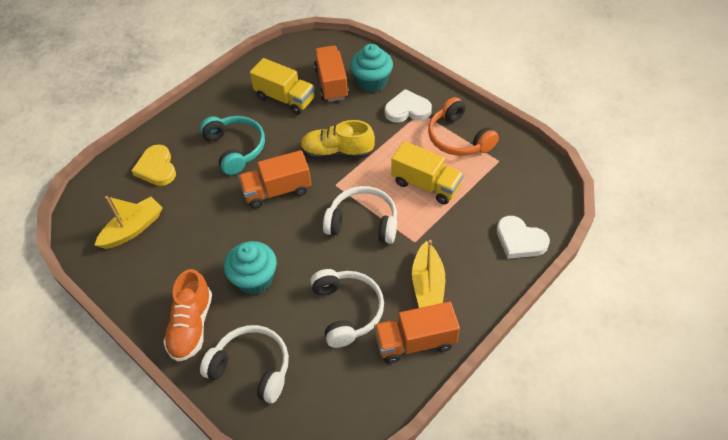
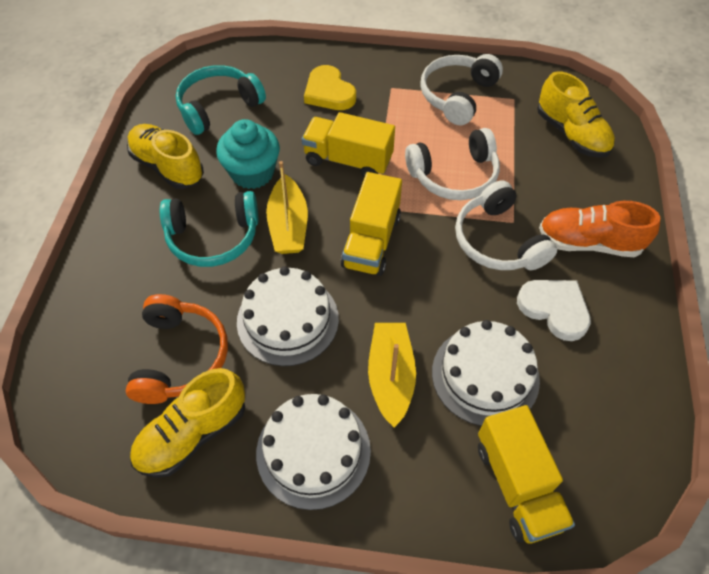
orange truck: 3 -> 0
turquoise cupcake: 2 -> 1
turquoise headphones: 1 -> 2
white cake: 0 -> 3
white heart: 2 -> 1
yellow shoe: 1 -> 3
yellow truck: 2 -> 3

